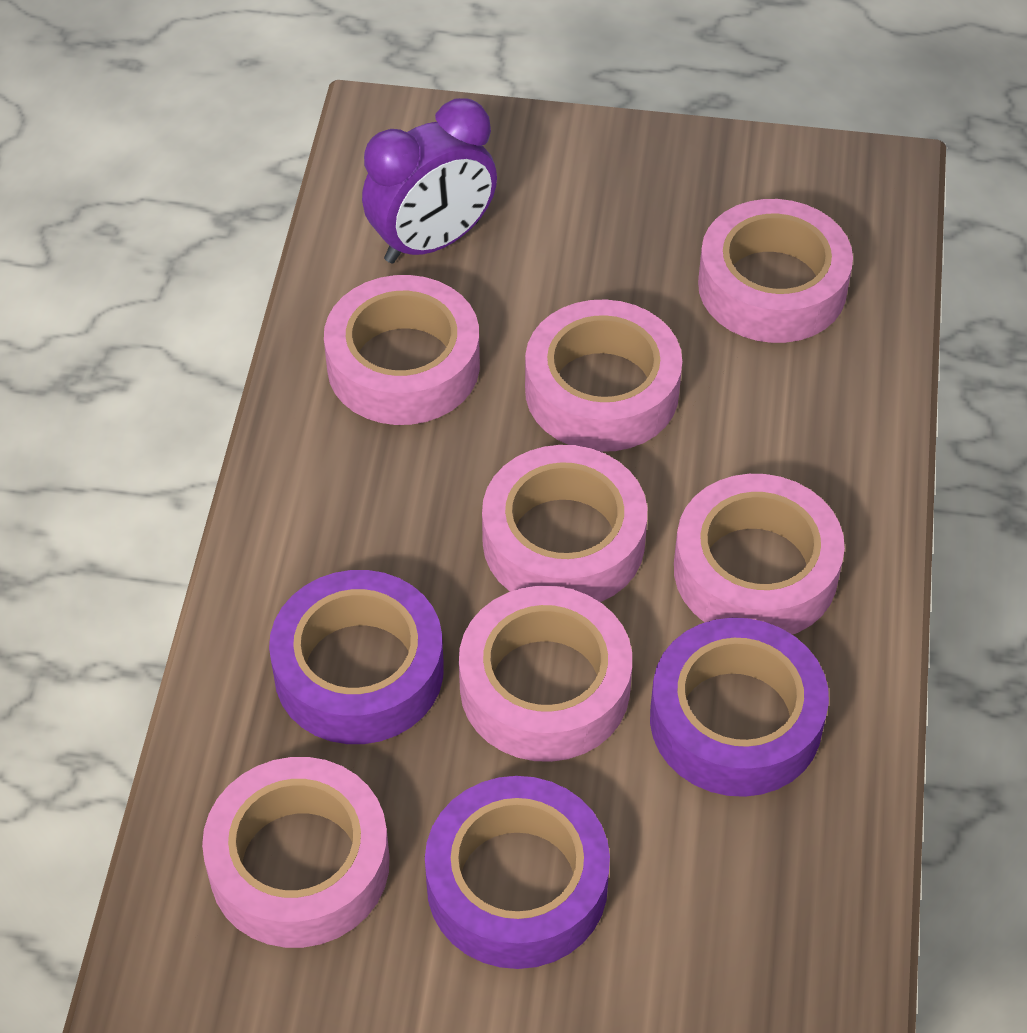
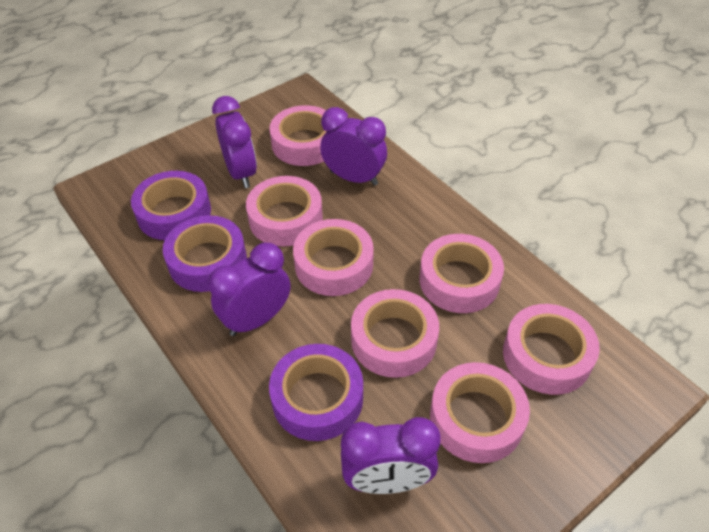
purple clock: 1 -> 4

